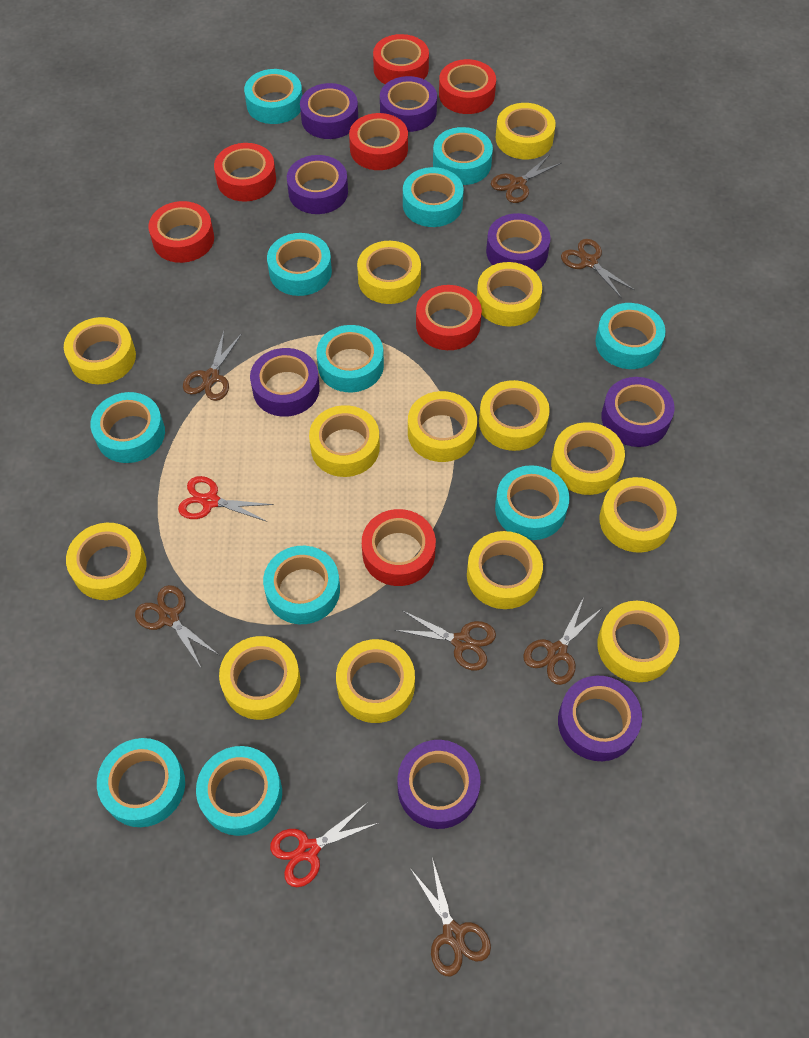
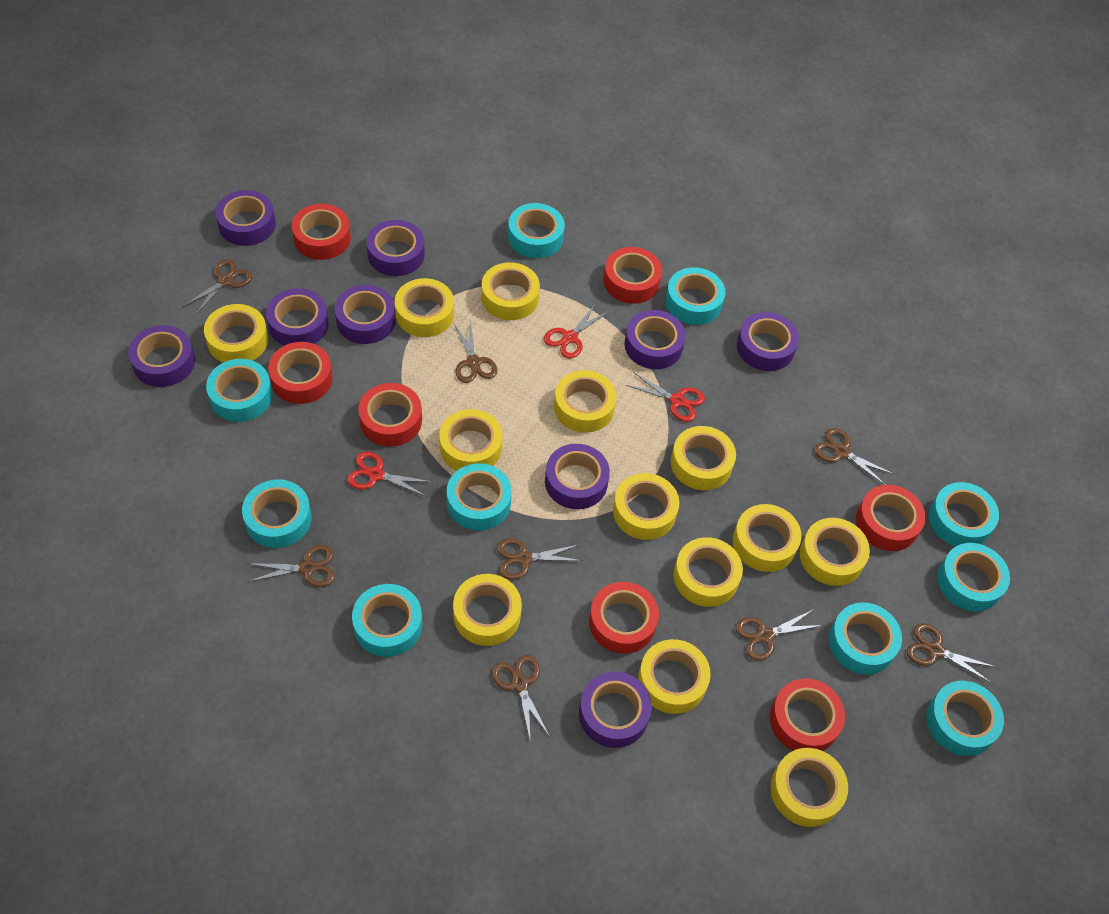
brown scissors: 7 -> 8
purple tape: 8 -> 9
red scissors: 2 -> 3
turquoise tape: 11 -> 10
yellow tape: 14 -> 13

